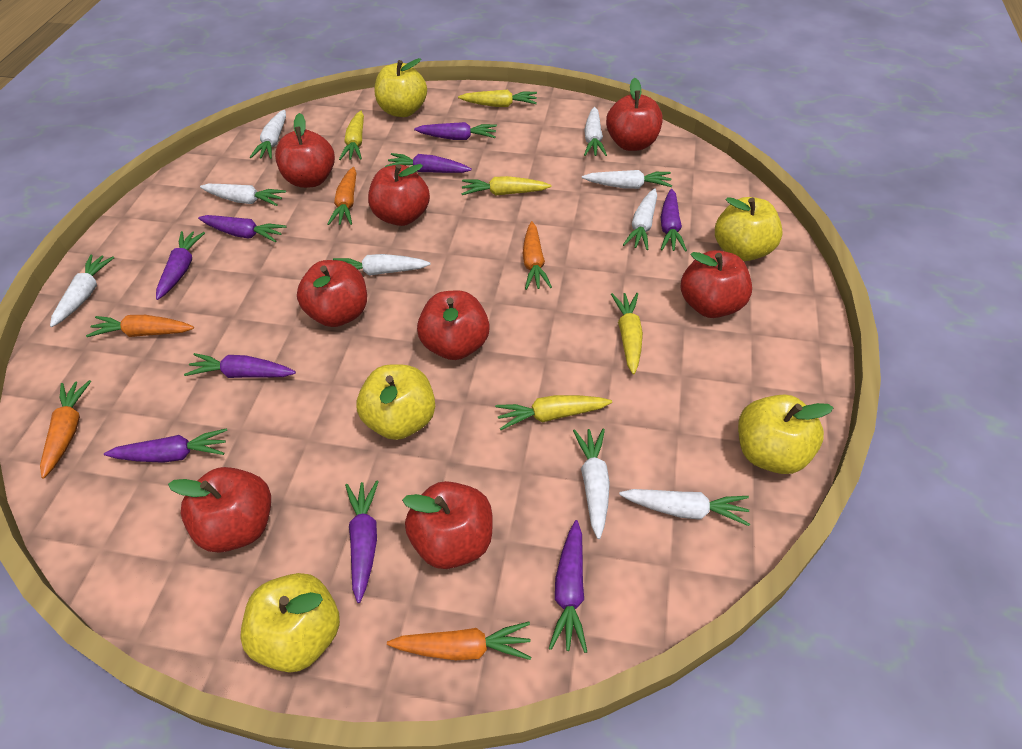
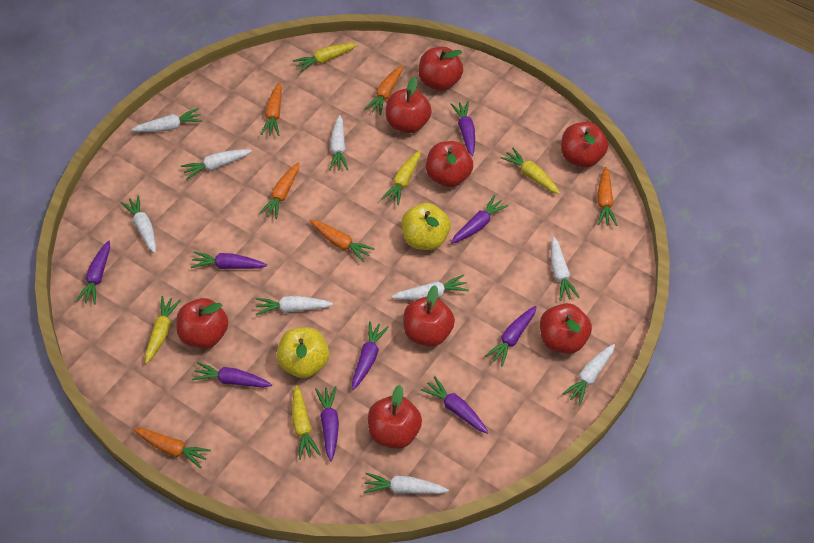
orange carrot: 5 -> 6
yellow apple: 5 -> 2

